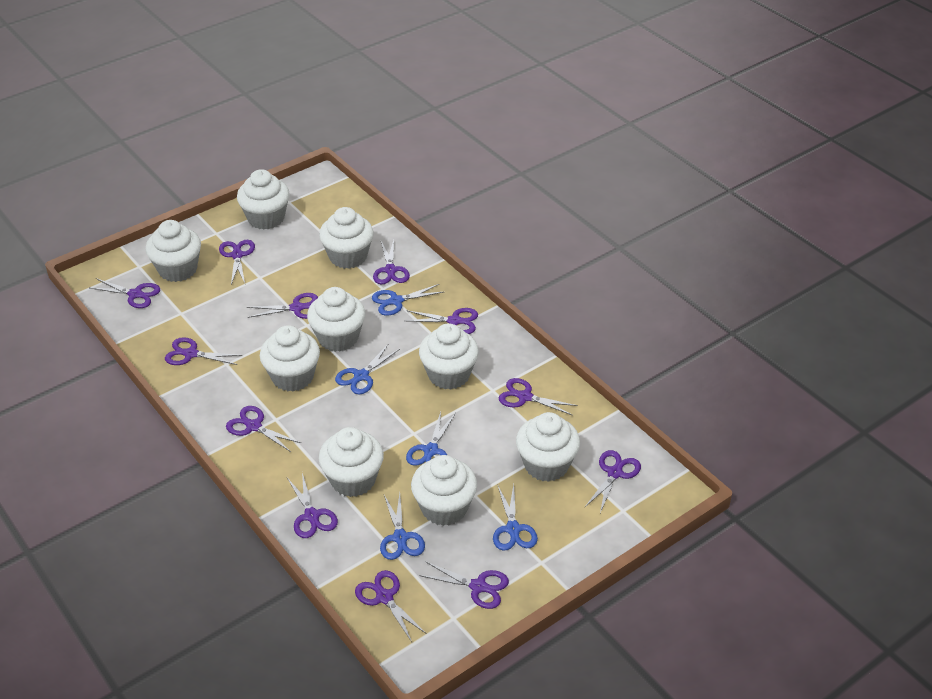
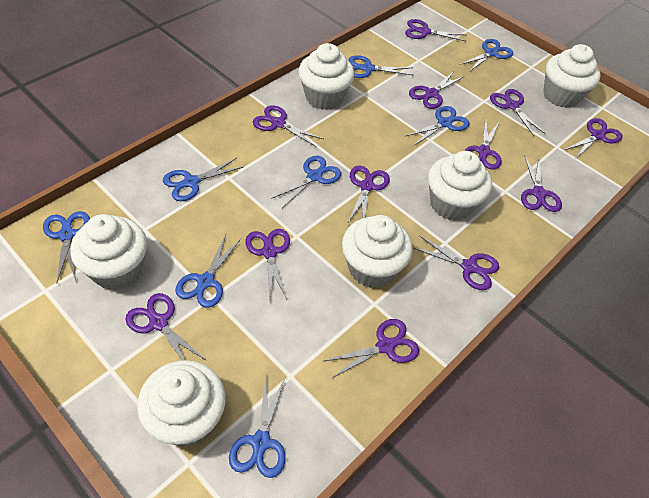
blue scissors: 5 -> 8
white cupcake: 9 -> 6

